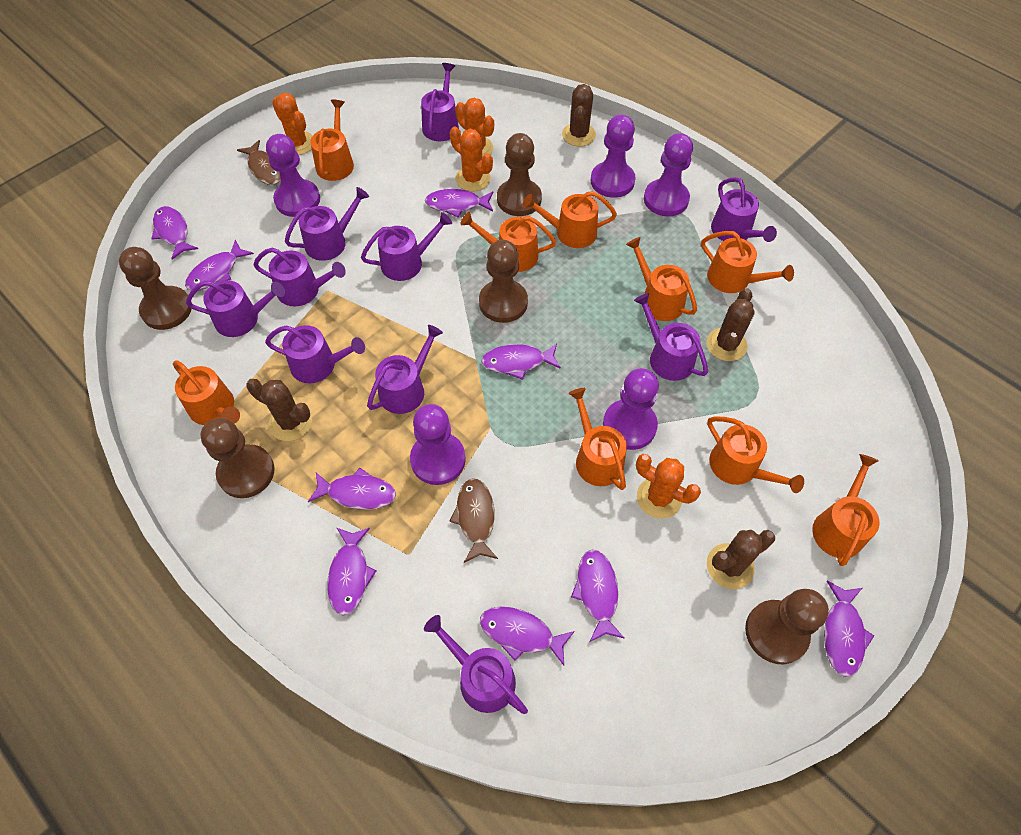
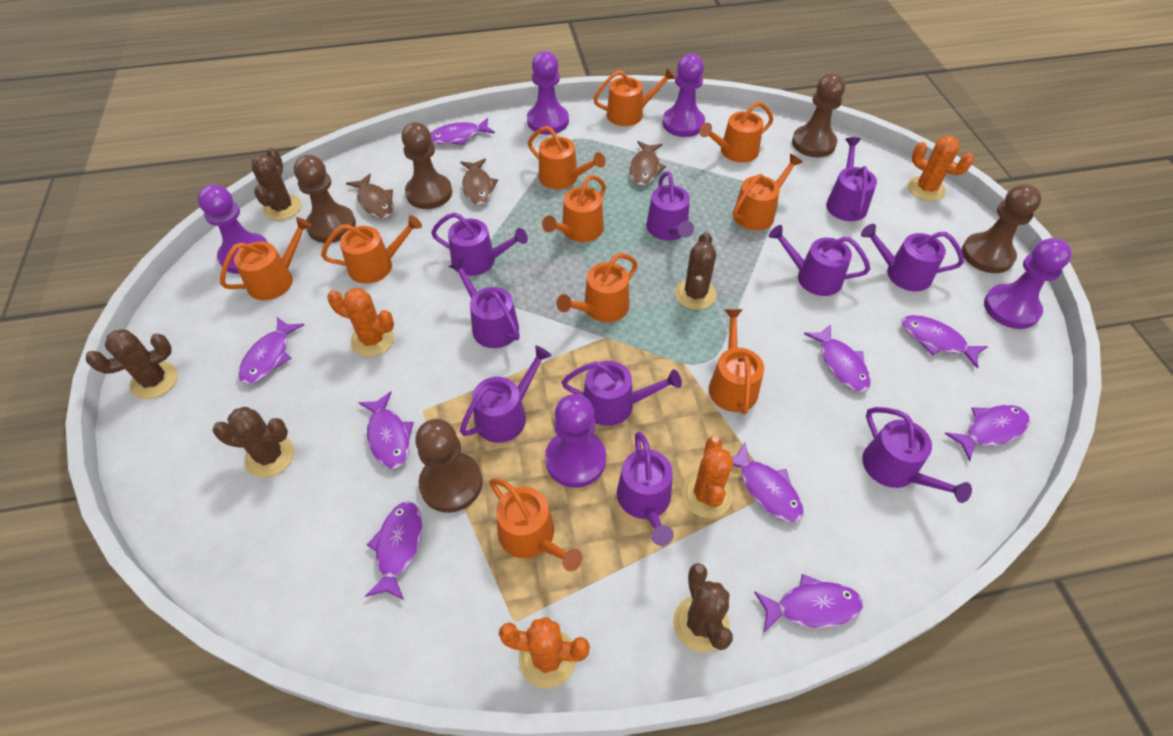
brown cactus: 4 -> 5
brown fish: 2 -> 3
orange watering can: 9 -> 10

